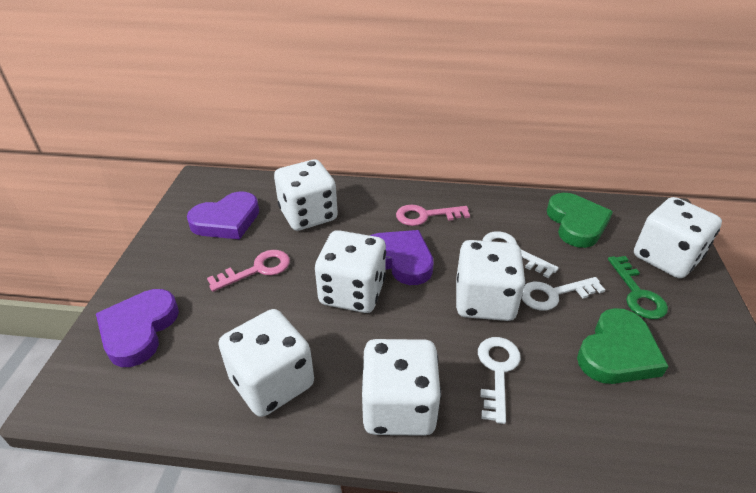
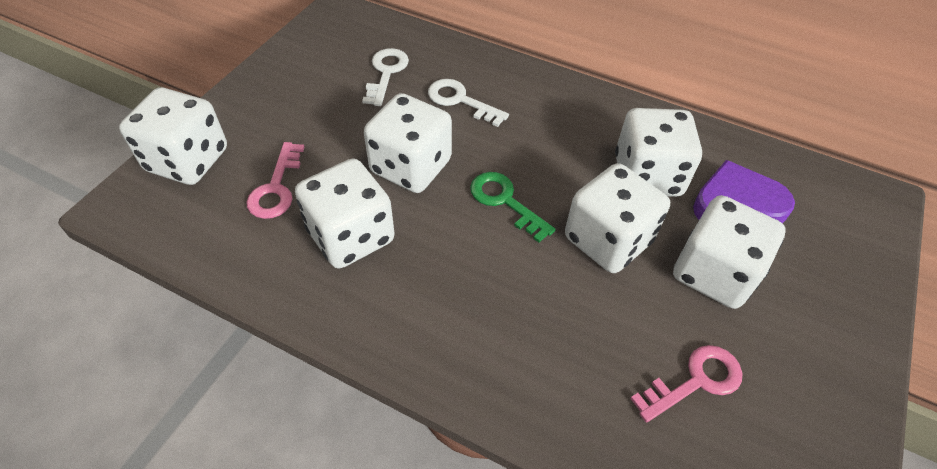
green heart: 2 -> 0
purple heart: 3 -> 1
white key: 3 -> 2

